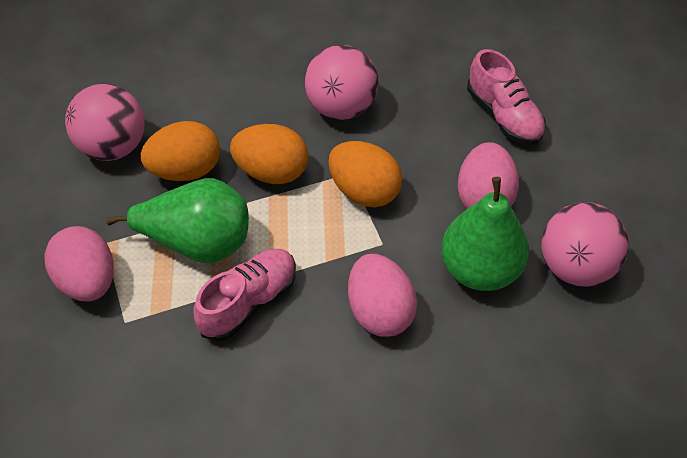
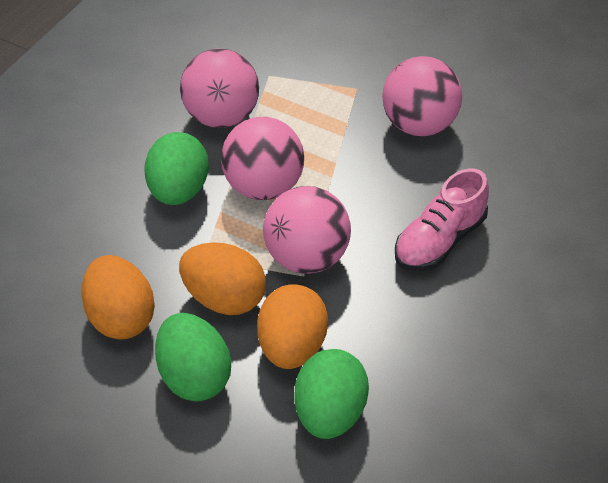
green egg: 0 -> 3
green pear: 2 -> 0
pink ball: 3 -> 4
pink egg: 3 -> 0
pink shoe: 2 -> 1

